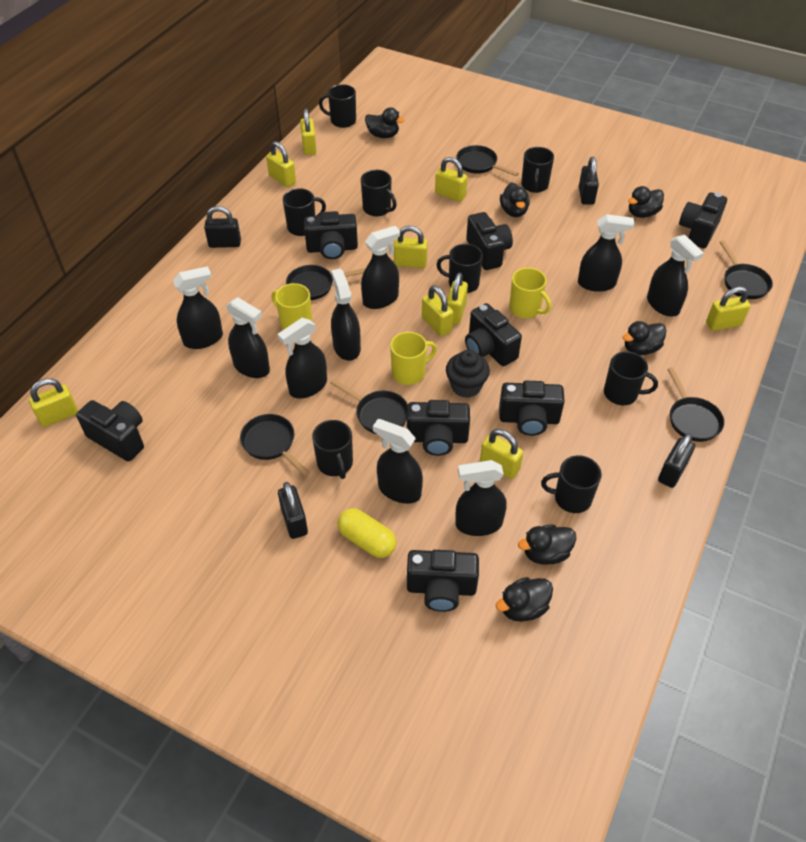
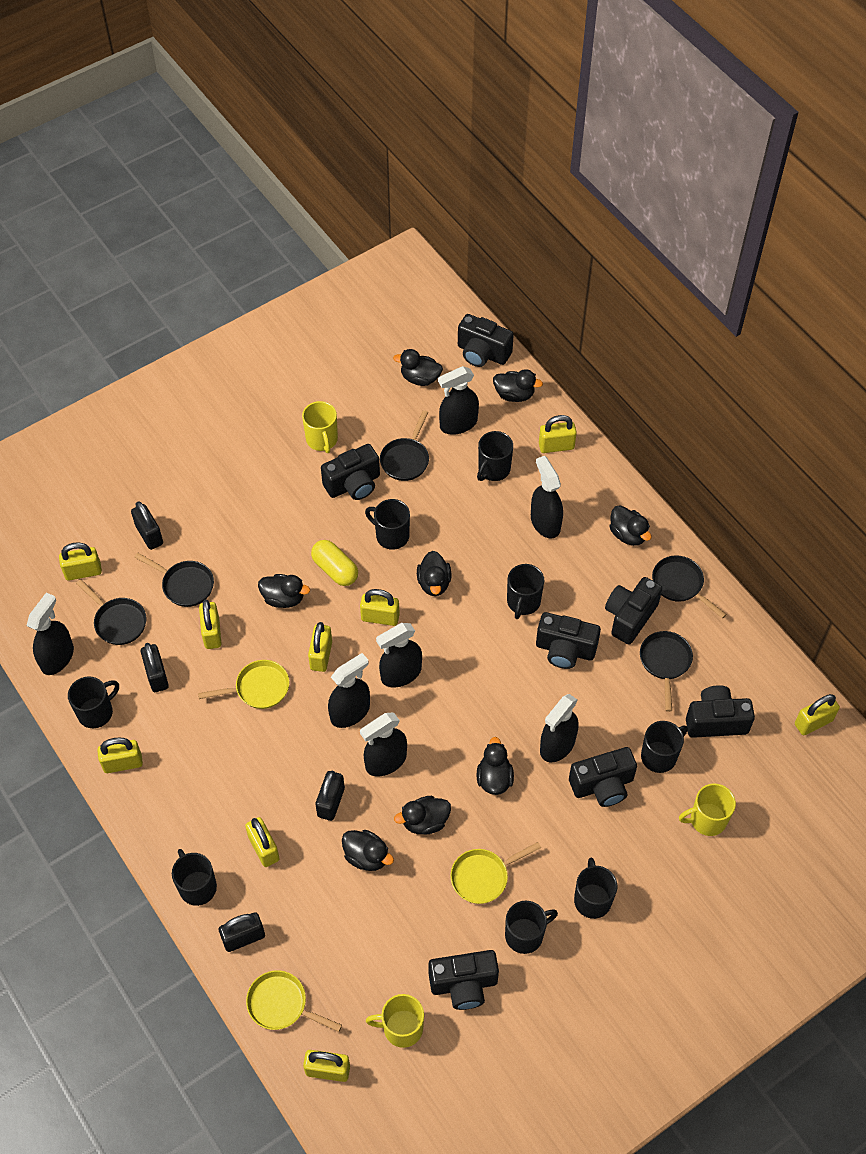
black camera: 8 -> 7
black cupcake: 1 -> 0
black duck: 6 -> 8
black pan: 6 -> 5
black spray bottle: 9 -> 7
yellow pan: 0 -> 3

